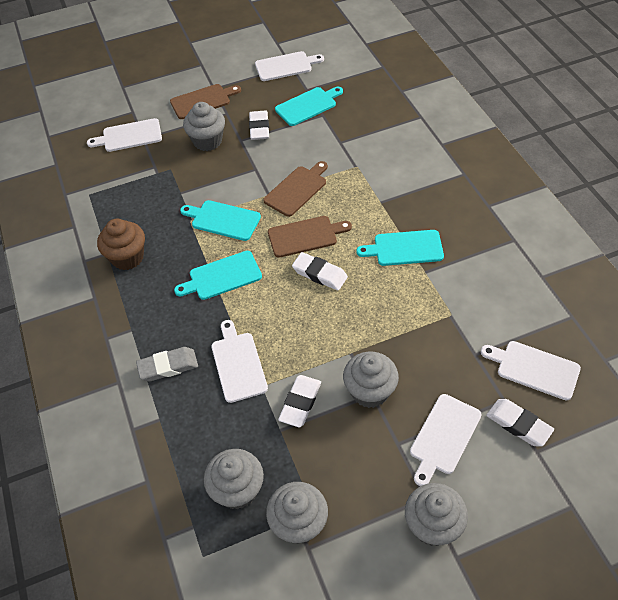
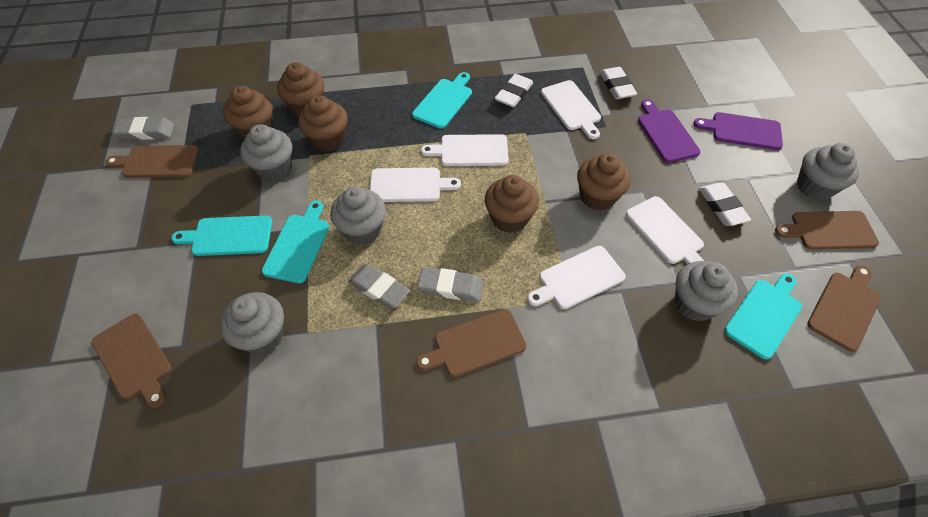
brown cupcake: 1 -> 5
brown cutting board: 3 -> 5
grey eraser: 1 -> 3
purple cutting board: 0 -> 2
white eraser: 4 -> 3

